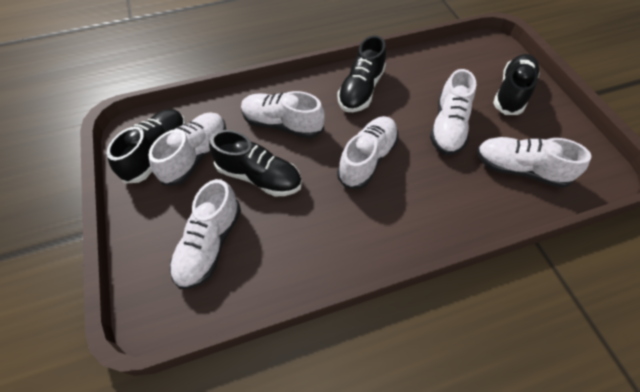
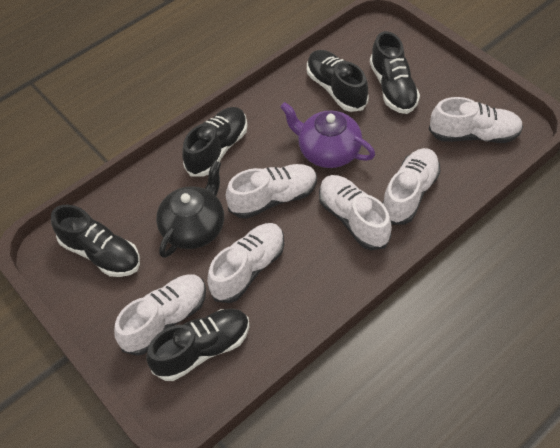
black shoe: 4 -> 5
black teapot: 0 -> 1
purple teapot: 0 -> 1

